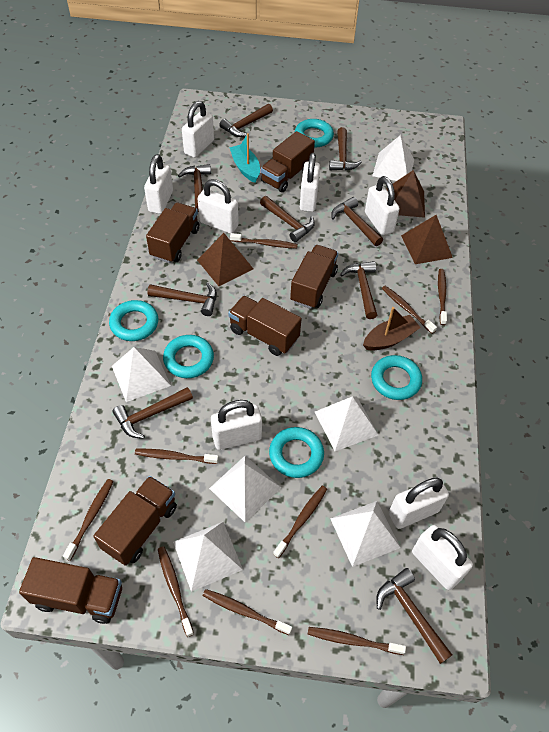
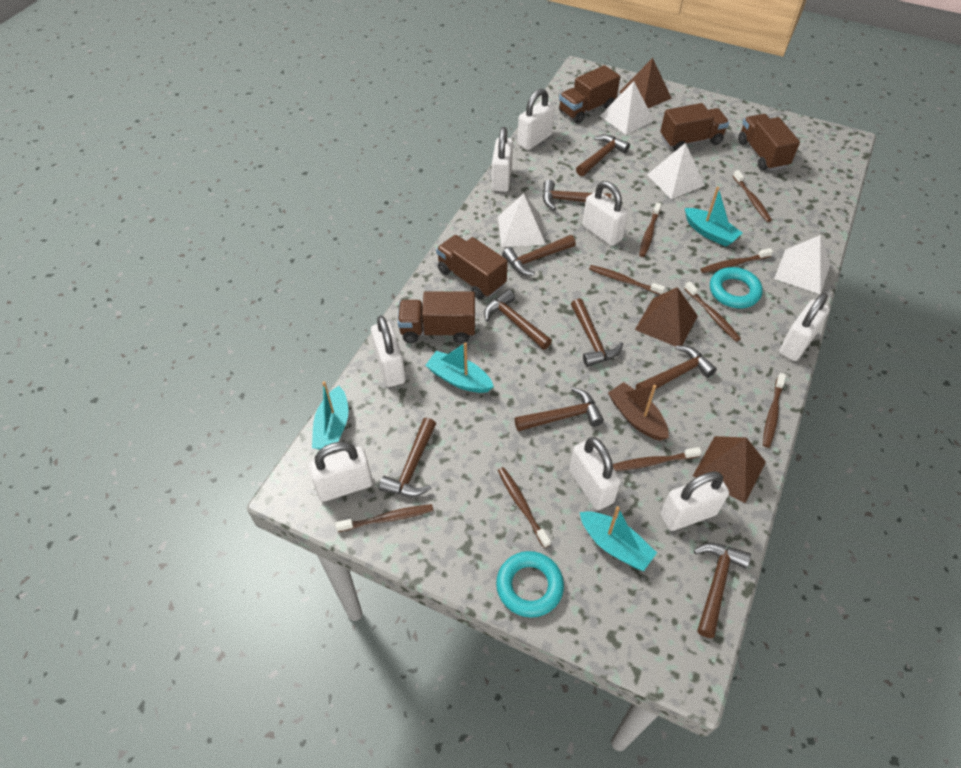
brown truck: 6 -> 5
turquoise boat: 1 -> 4
turquoise ring: 5 -> 2
white pyramid: 6 -> 4

